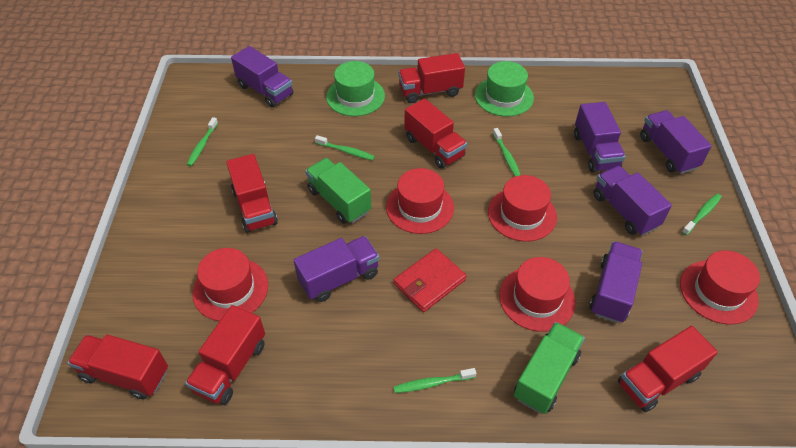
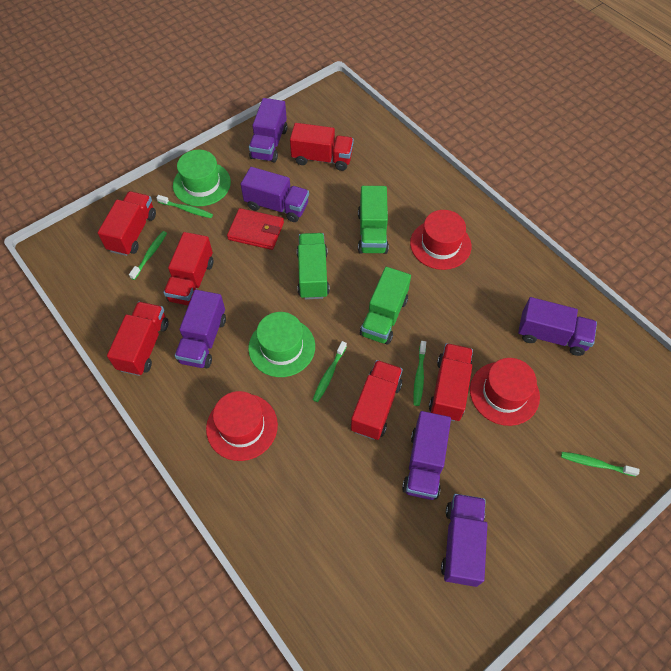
green truck: 2 -> 3
red hat: 5 -> 3

